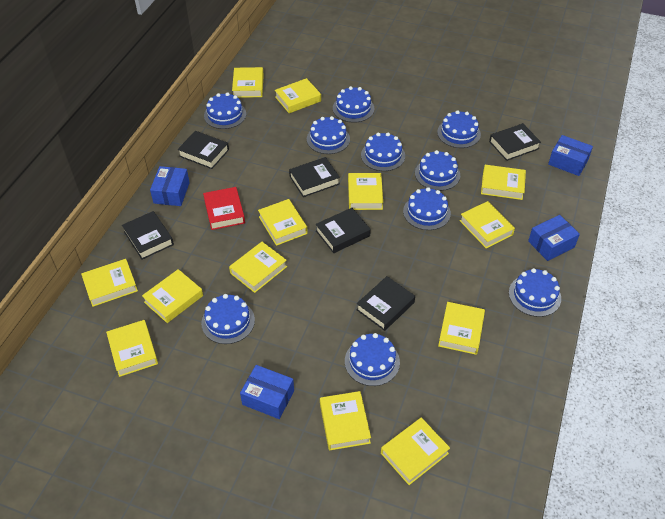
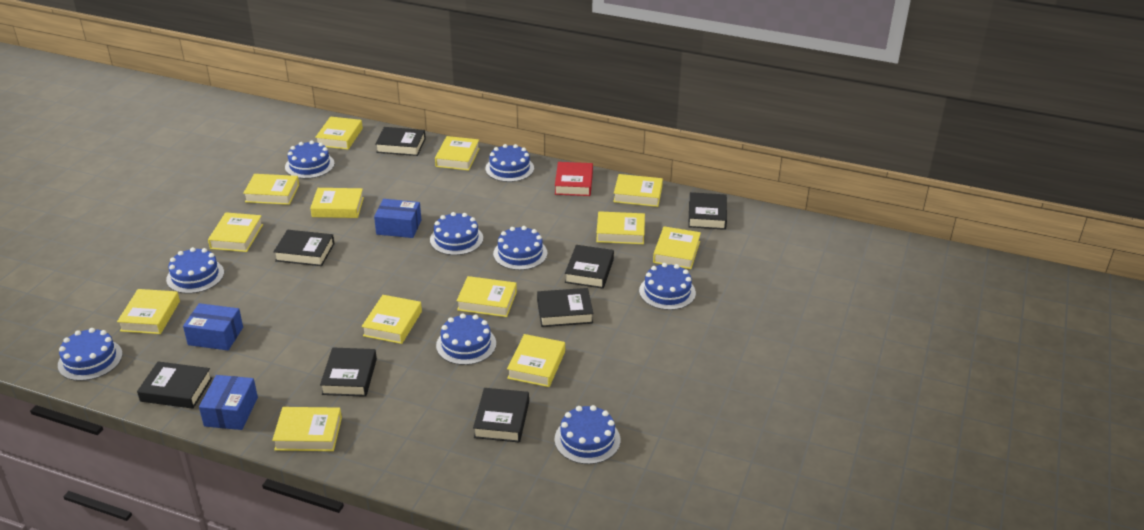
black book: 6 -> 8
blue box: 4 -> 3
blue cake: 10 -> 9

